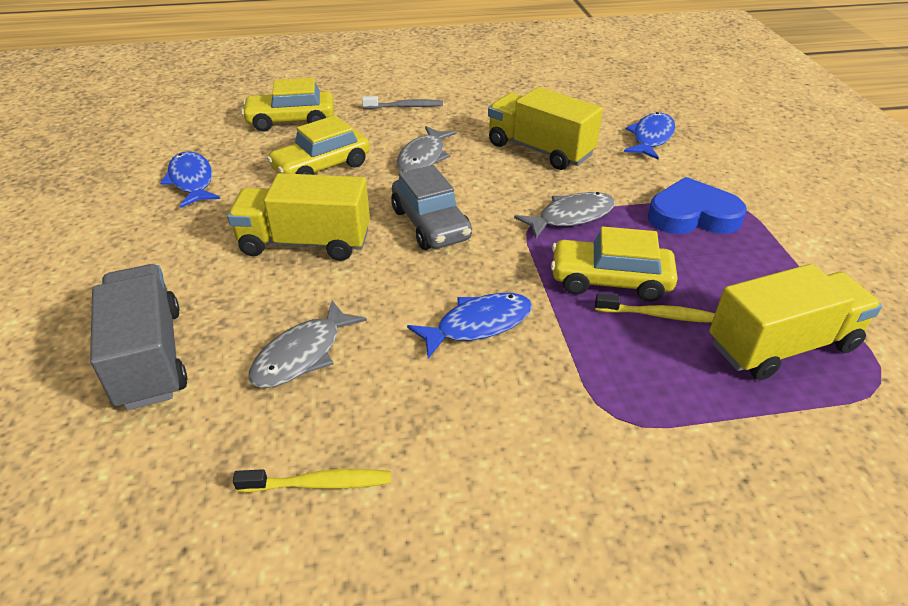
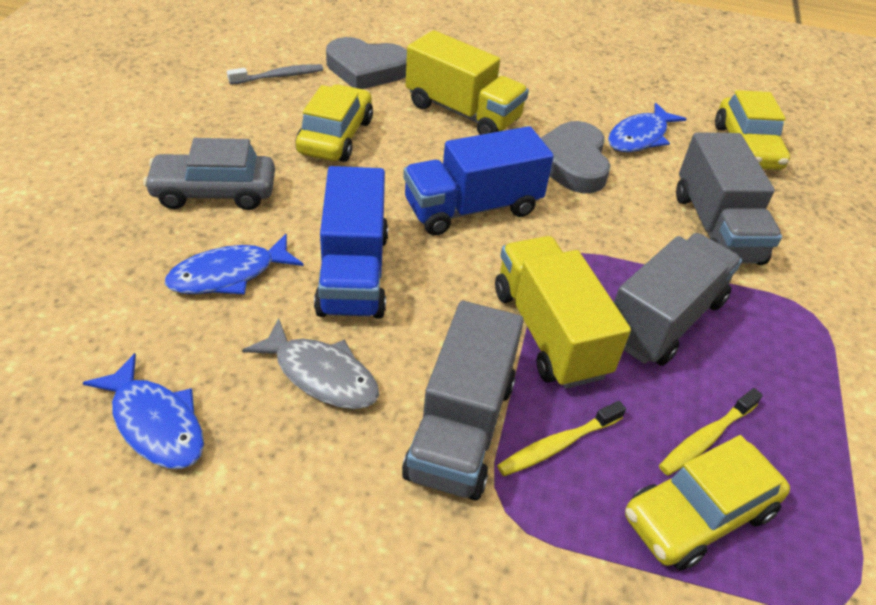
blue heart: 1 -> 0
blue truck: 0 -> 2
grey fish: 3 -> 1
grey heart: 0 -> 2
grey truck: 1 -> 3
yellow truck: 3 -> 2

